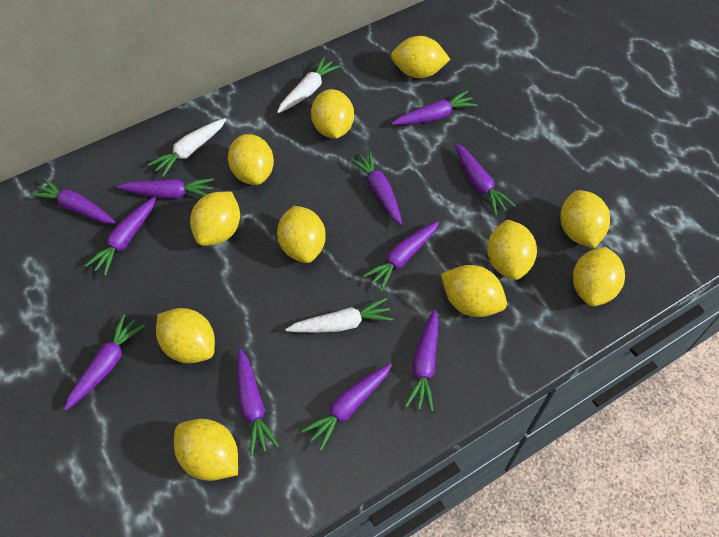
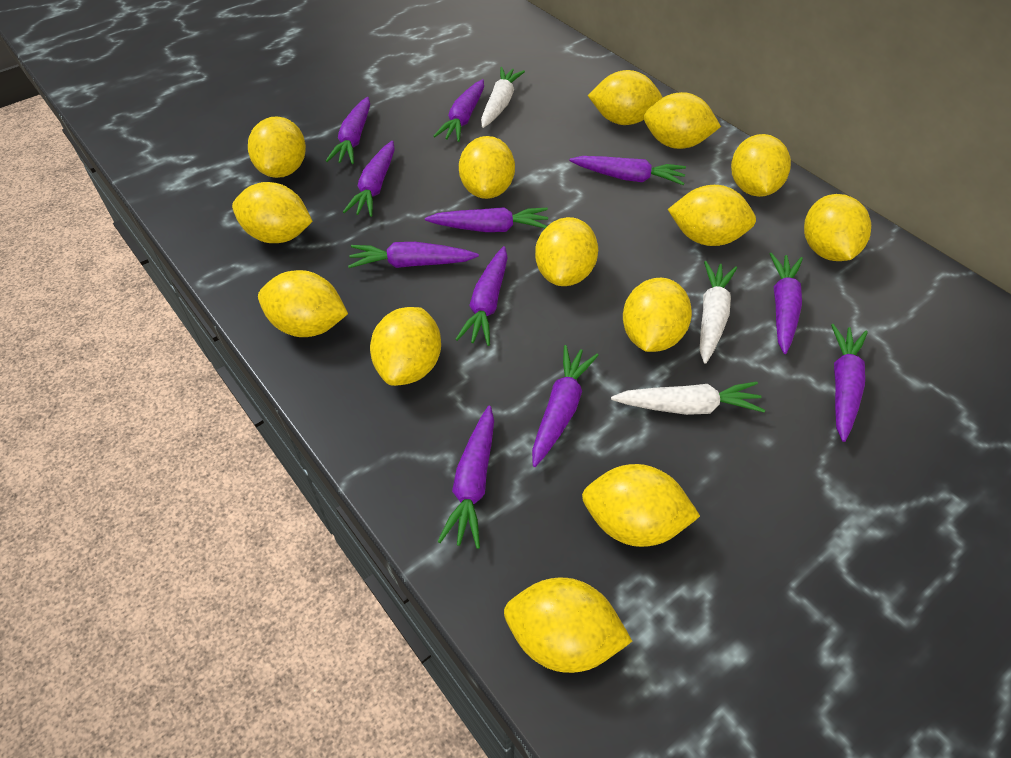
yellow lemon: 11 -> 14

